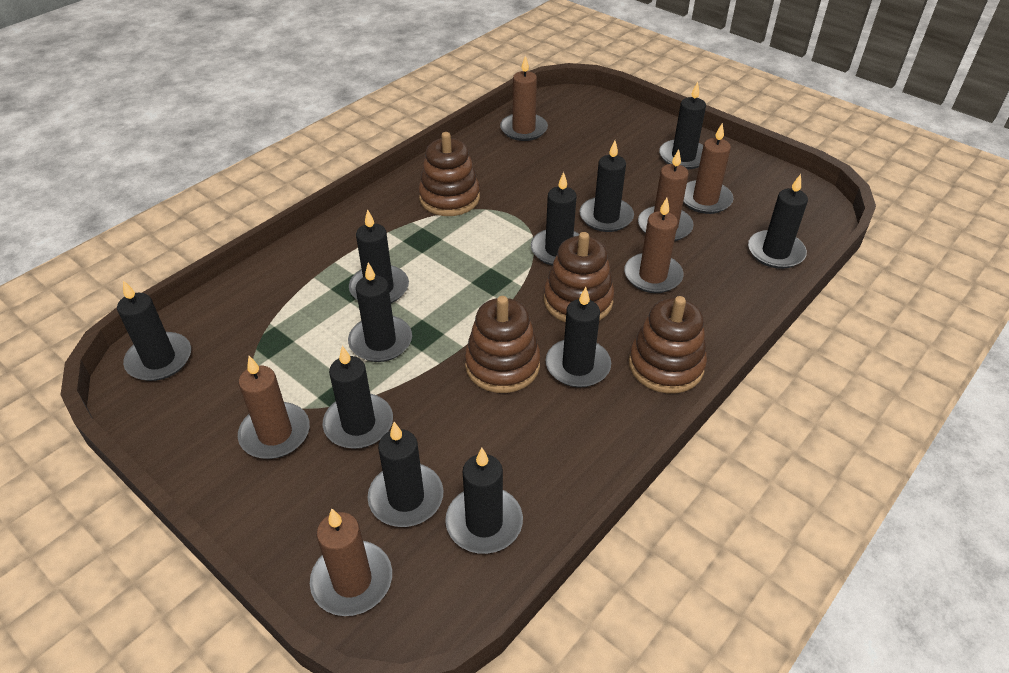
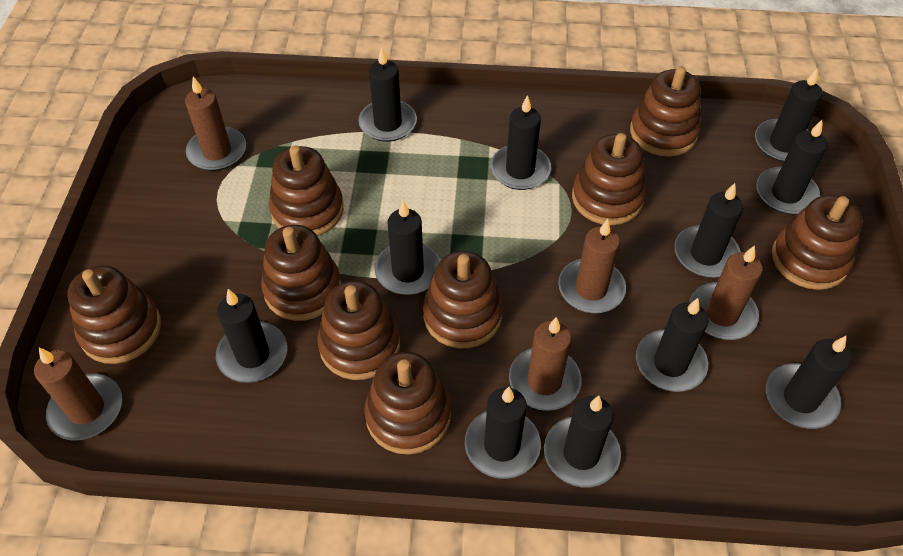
brown candle: 6 -> 5
brown stacking toy: 4 -> 9

